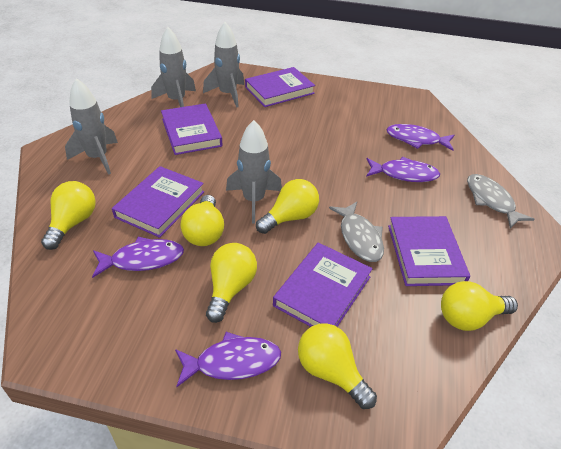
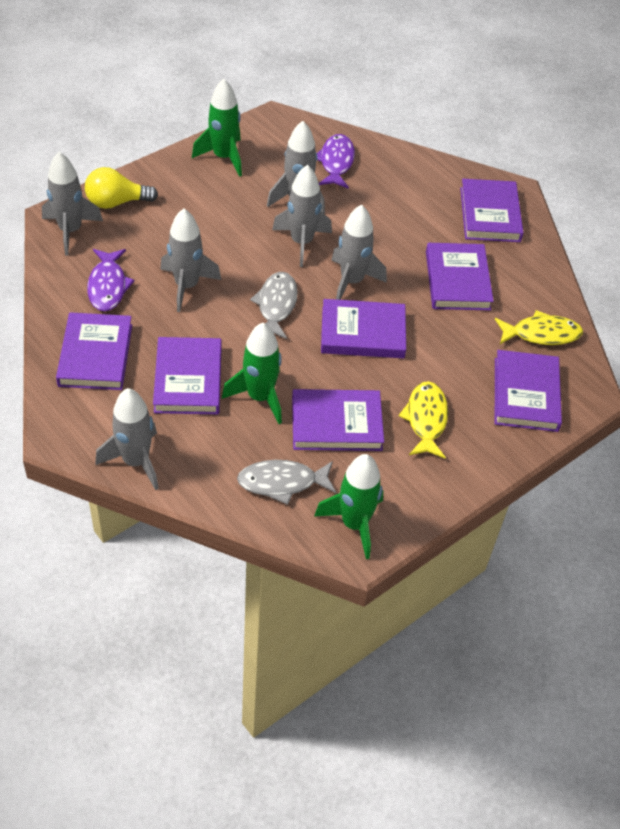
green rocket: 0 -> 3
grey rocket: 4 -> 6
purple book: 5 -> 7
purple fish: 4 -> 2
yellow fish: 0 -> 2
yellow light bulb: 6 -> 1

